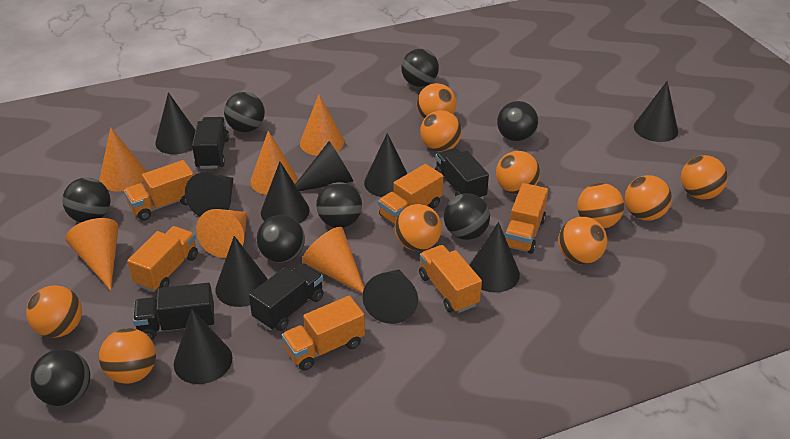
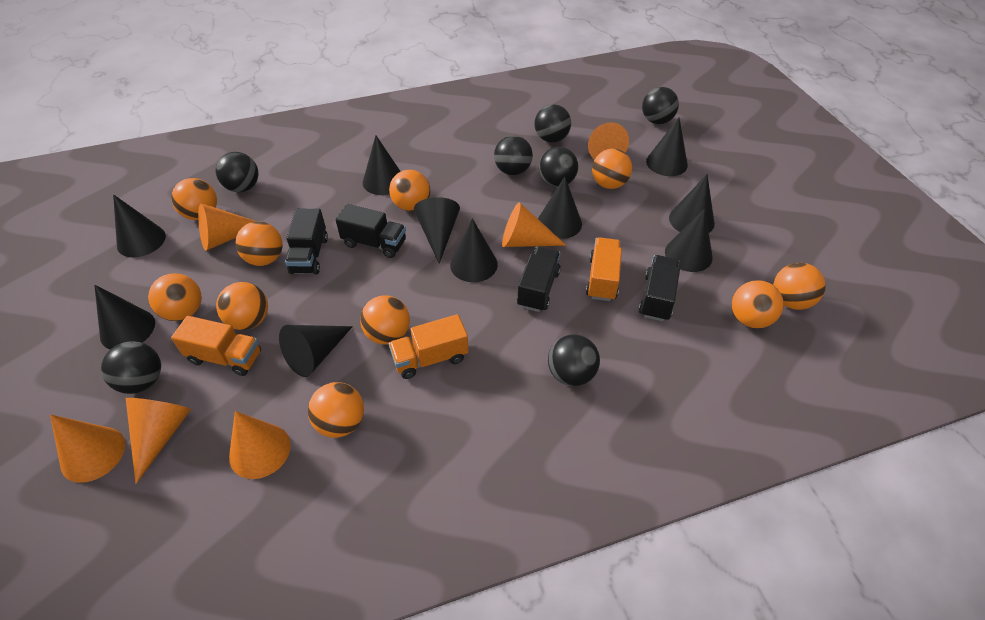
black ball: 8 -> 7
orange truck: 6 -> 3

